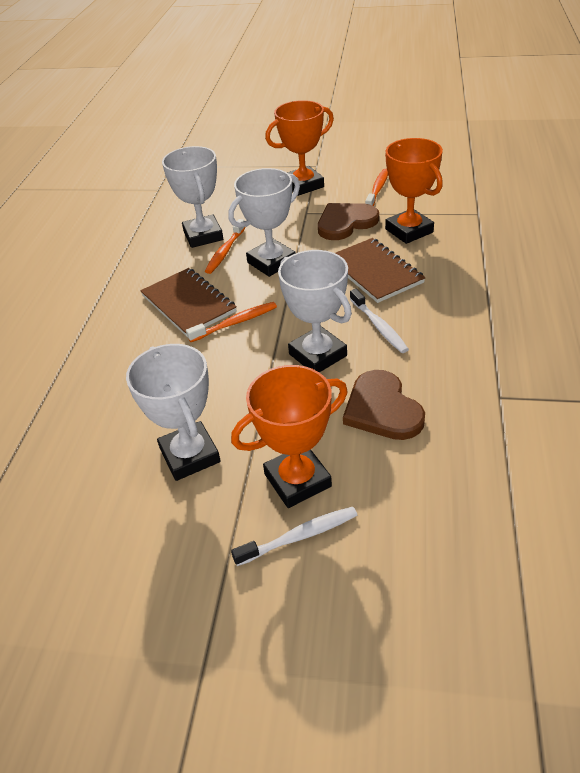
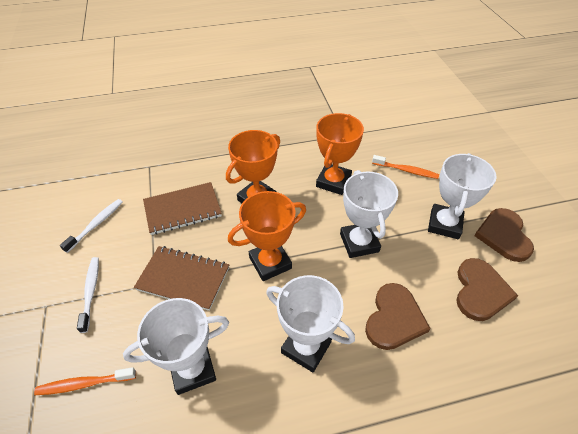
brown heart: 2 -> 3
orange toothbrush: 3 -> 2

